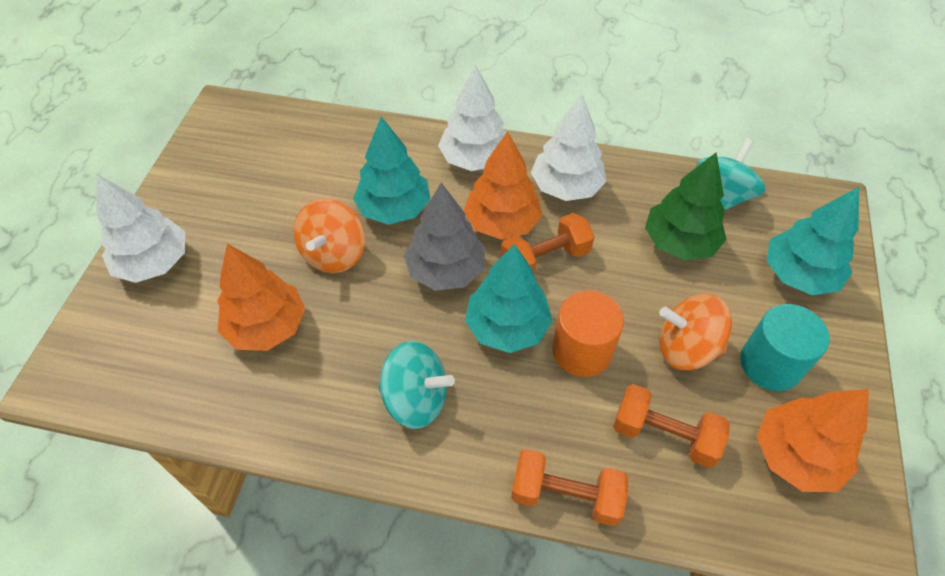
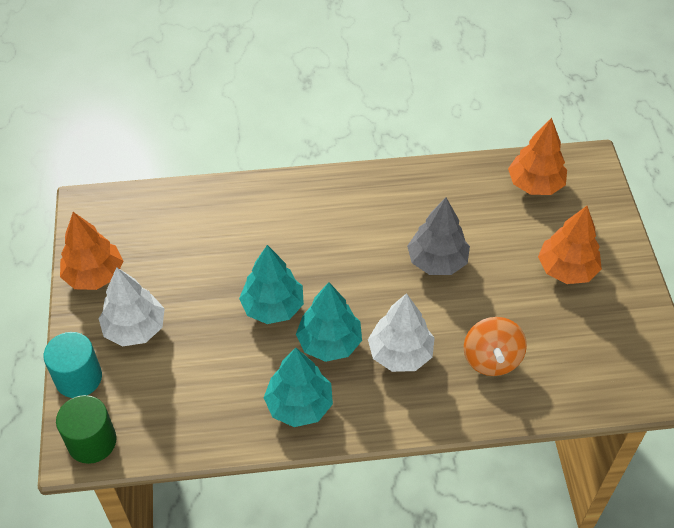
green cylinder: 0 -> 1
green tree: 1 -> 0
orange cylinder: 1 -> 0
orange dumbbell: 3 -> 0
orange spinning top: 2 -> 1
turquoise spinning top: 2 -> 0
white tree: 3 -> 2

